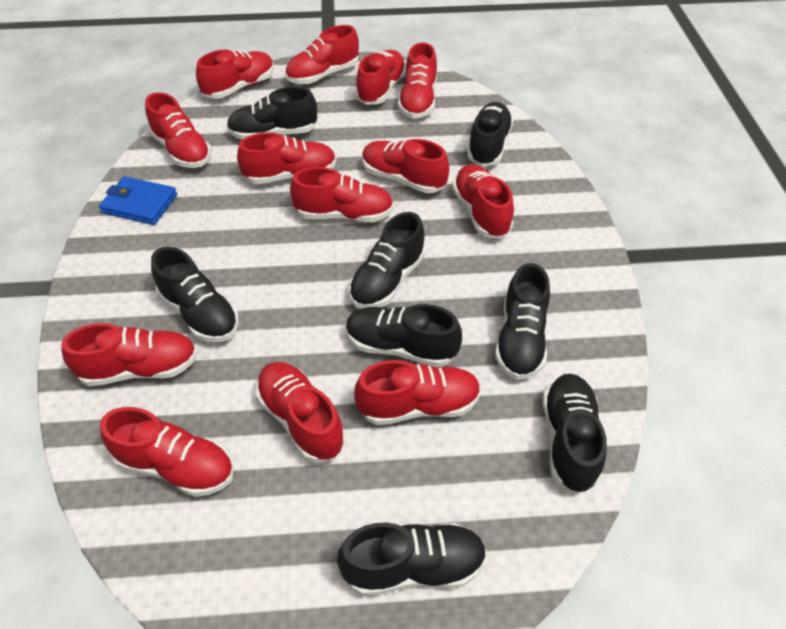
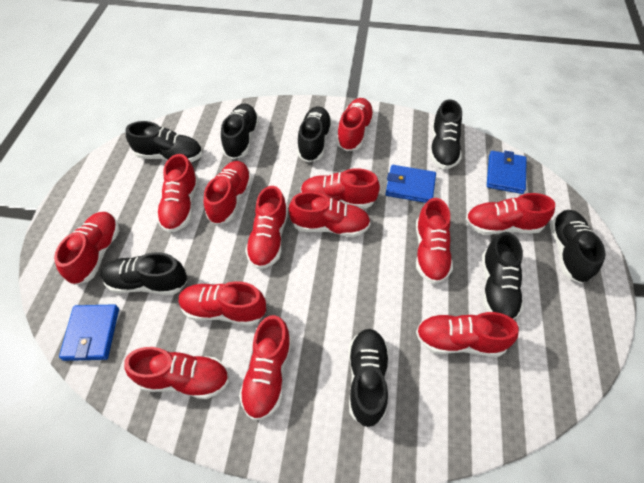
blue wallet: 1 -> 3

